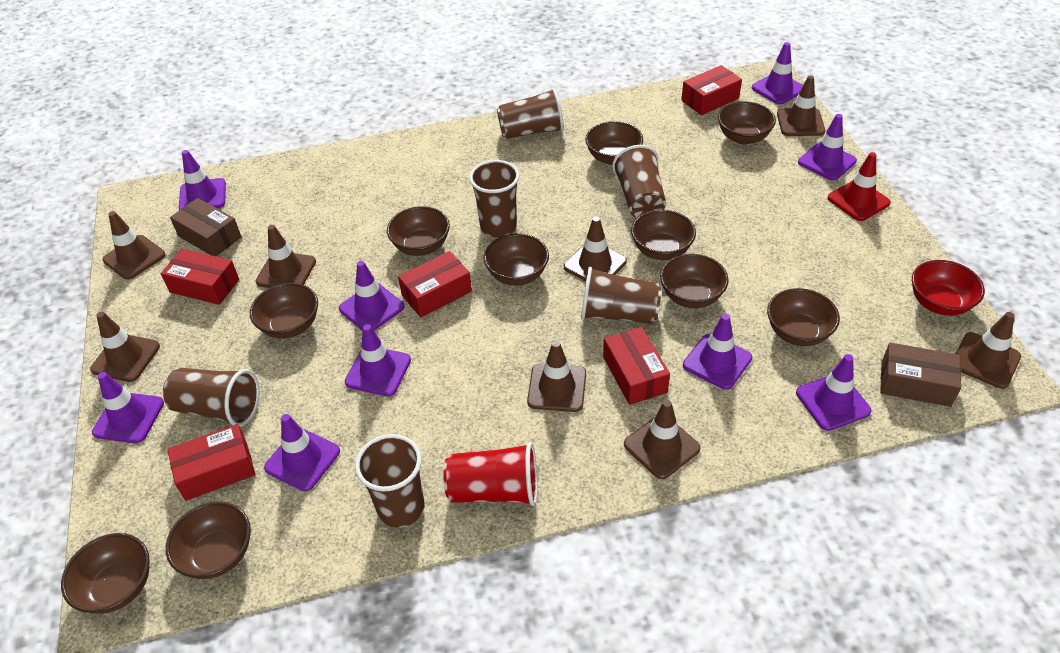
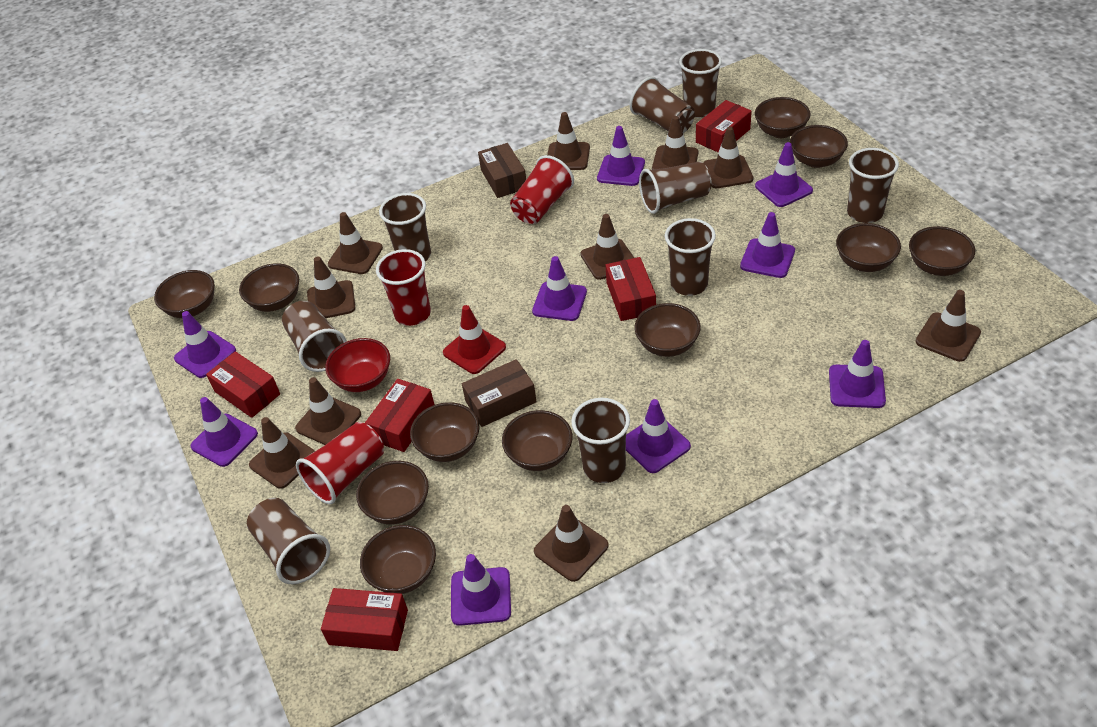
brown bowl: 10 -> 11
brown cup: 6 -> 9
brown traffic cone: 8 -> 10
red cup: 1 -> 3

